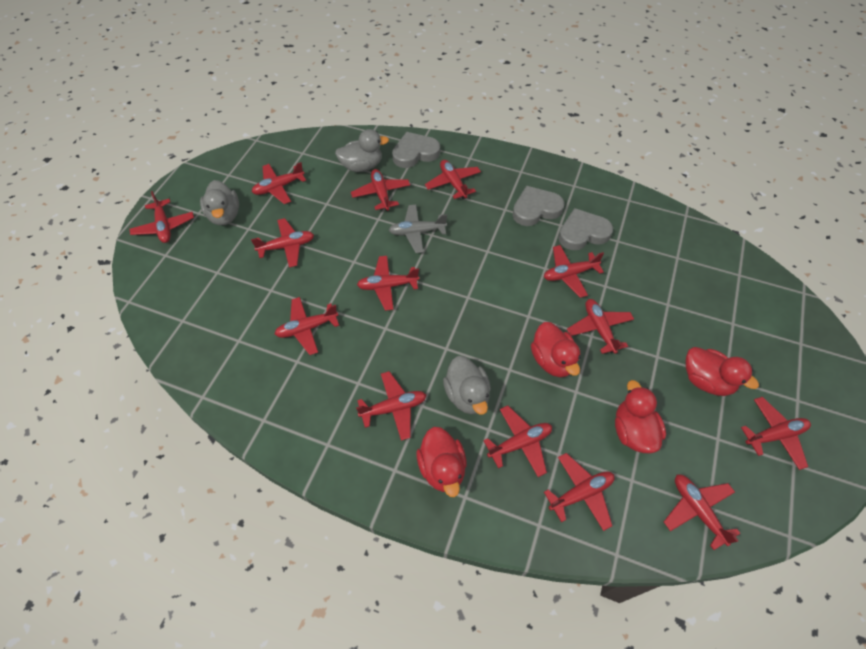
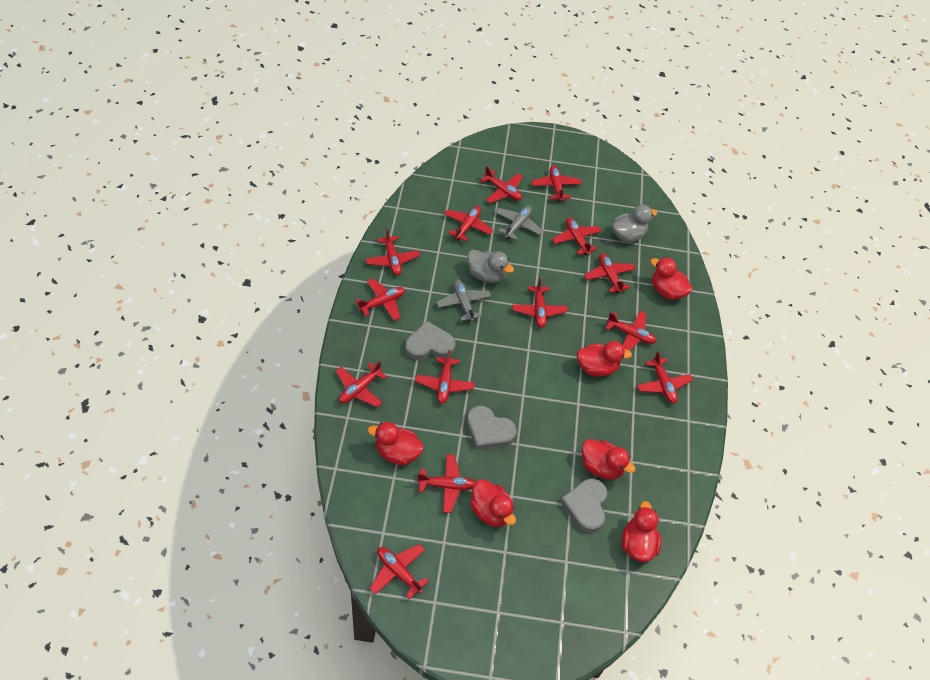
grey duck: 3 -> 2
grey plane: 1 -> 2
red duck: 4 -> 6

